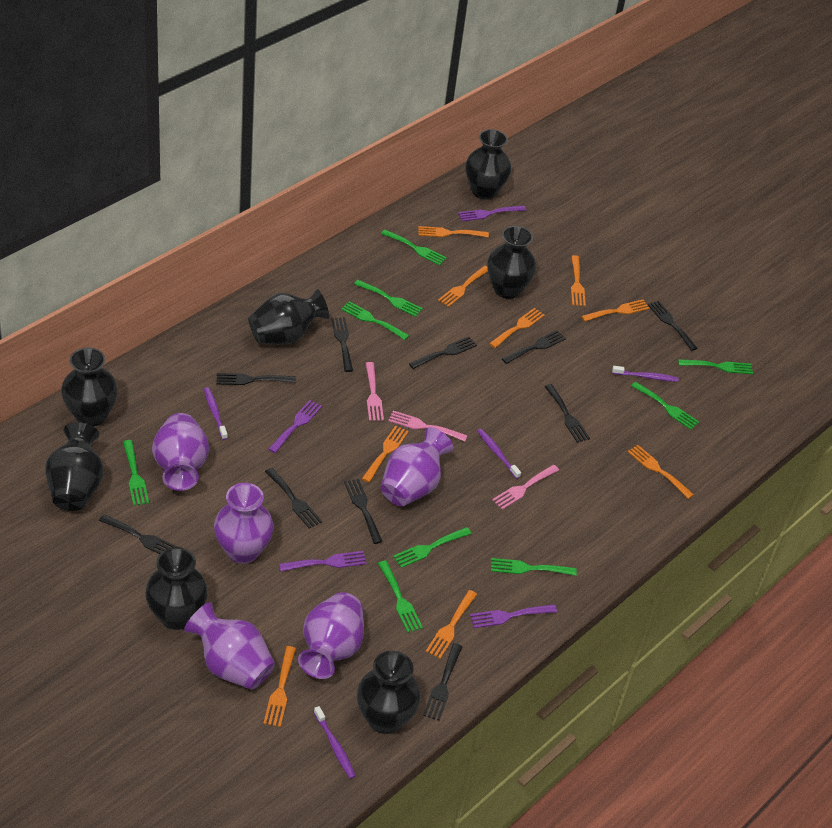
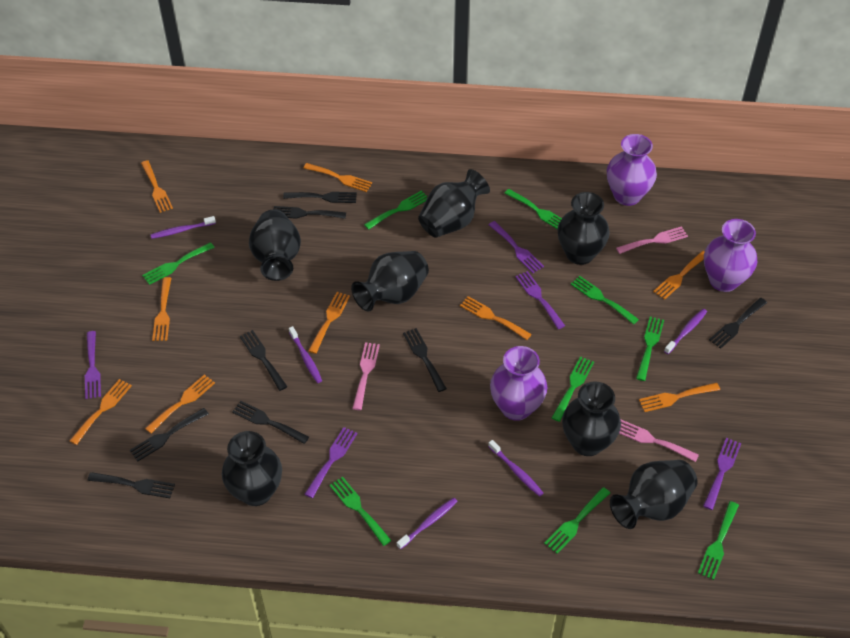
black fork: 10 -> 8
purple fork: 4 -> 5
purple toothbrush: 4 -> 5
purple vase: 5 -> 3

